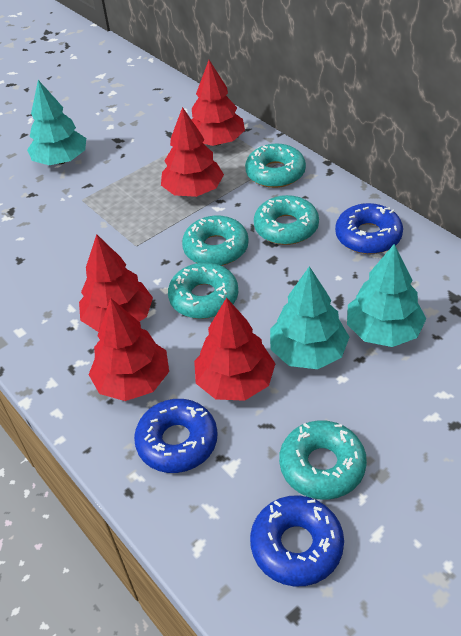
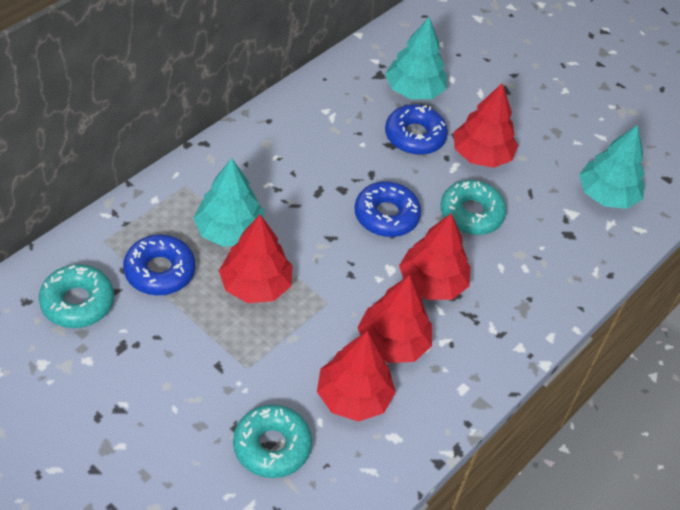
turquoise donut: 5 -> 3

